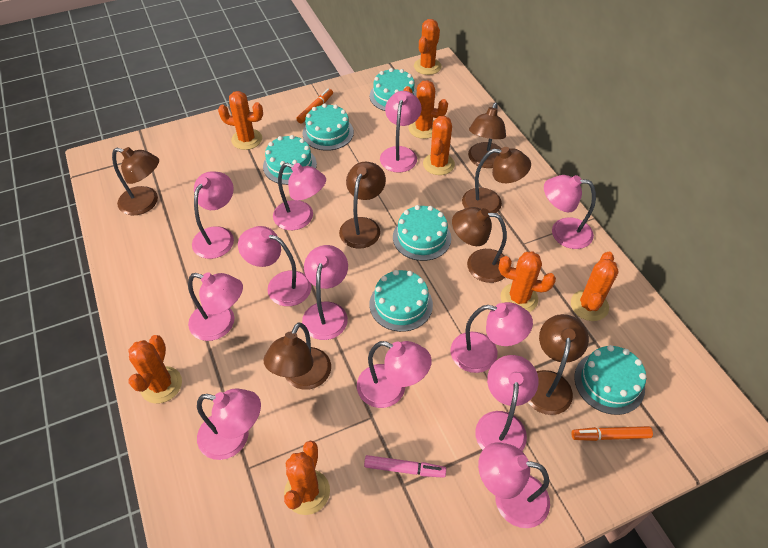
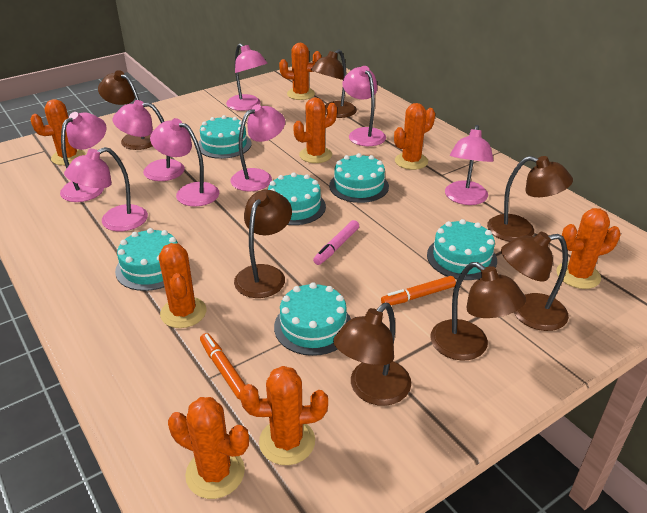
pink lamp: 12 -> 8

